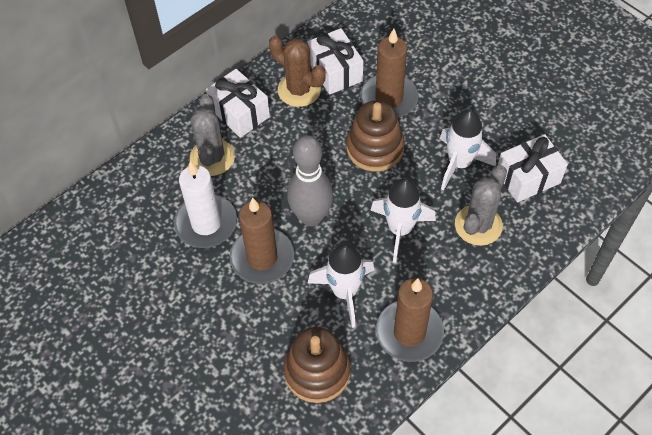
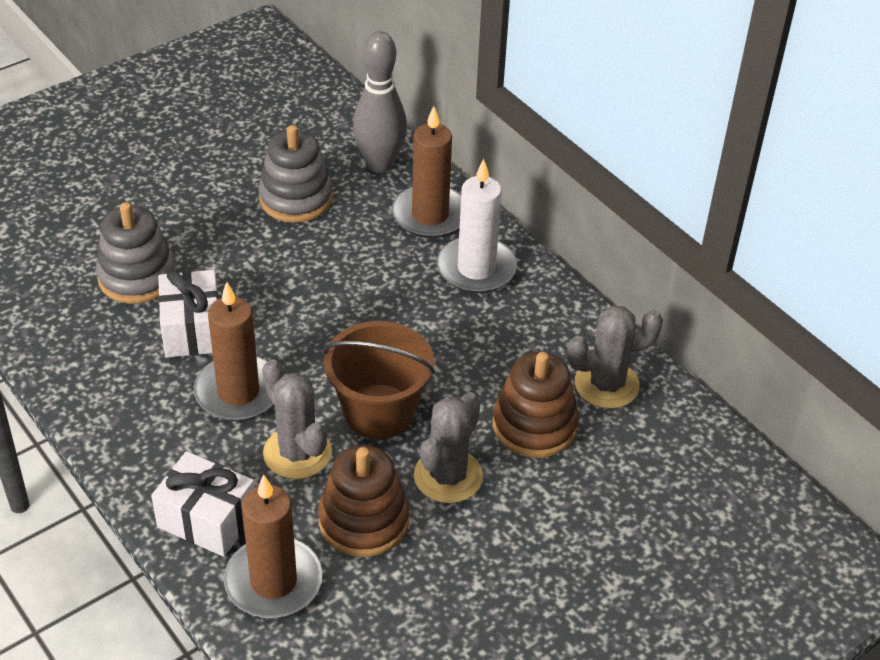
brown bucket: 0 -> 1
brown cactus: 1 -> 0
grey cactus: 2 -> 3
grey stacking toy: 0 -> 2
white gift: 3 -> 2
white rocket: 3 -> 0

